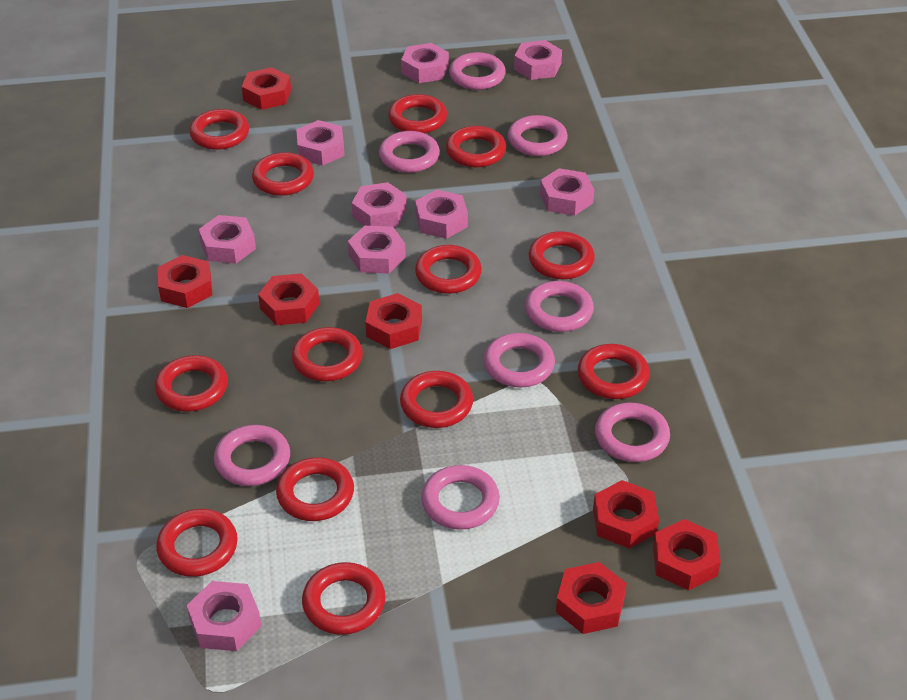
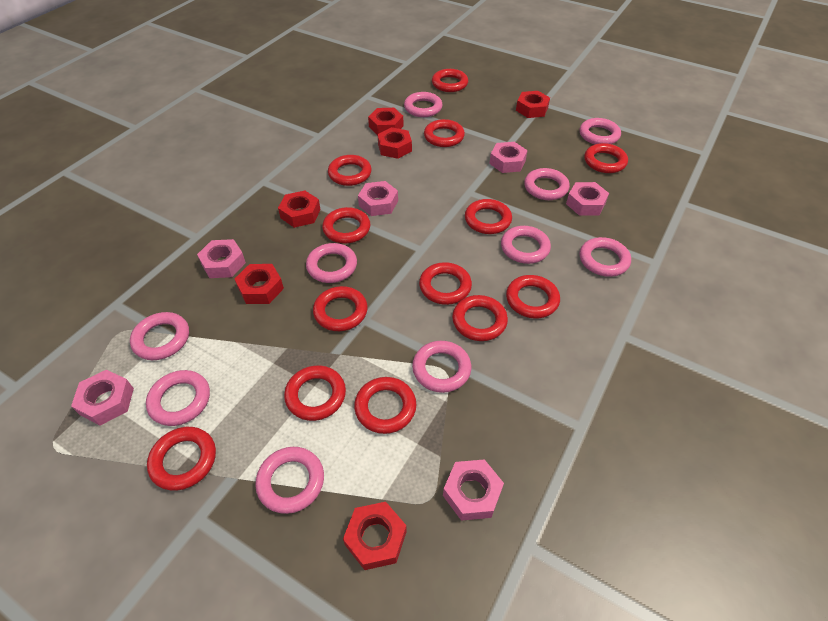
pink nut: 9 -> 6
pink ring: 8 -> 10
red nut: 7 -> 6

